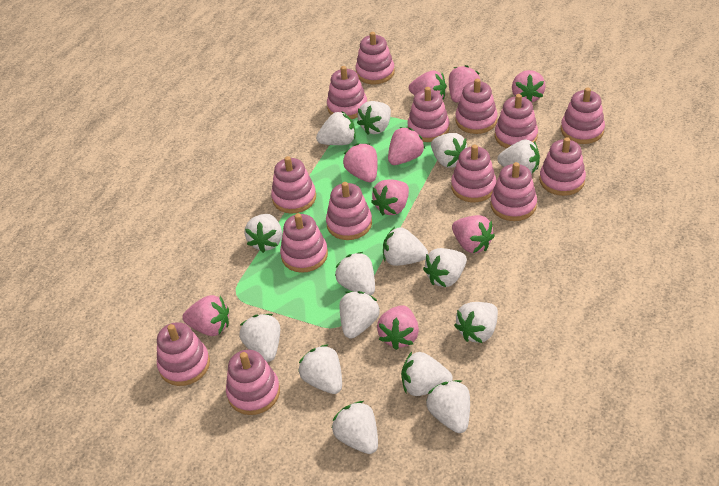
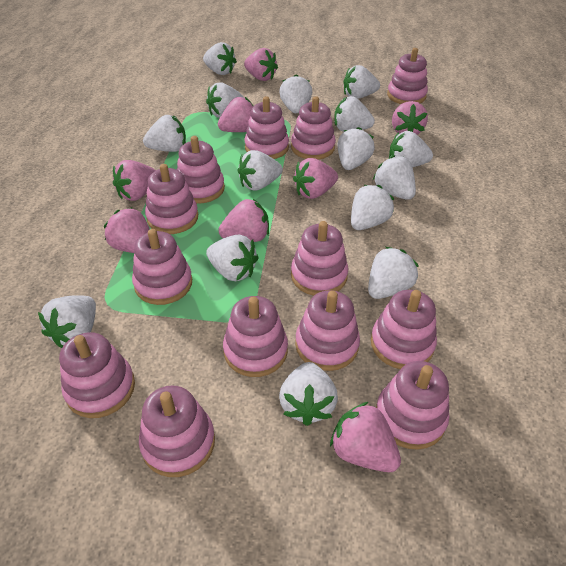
pink stacking toy: 14 -> 13
pink strawberry: 9 -> 8

